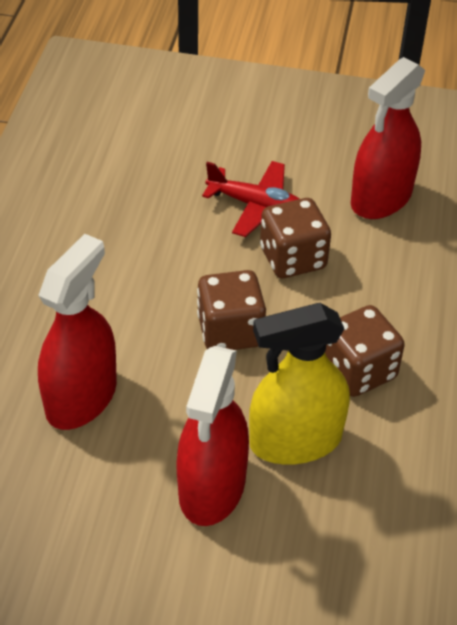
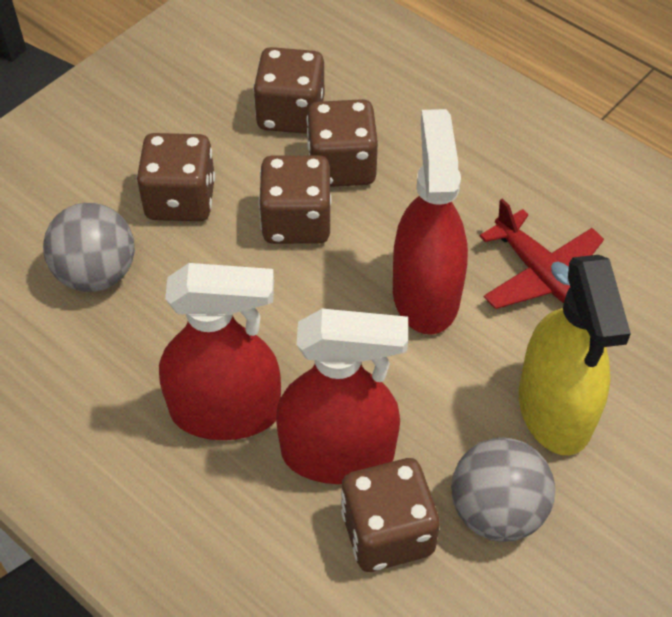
brown dice: 3 -> 5
grey ball: 0 -> 2

